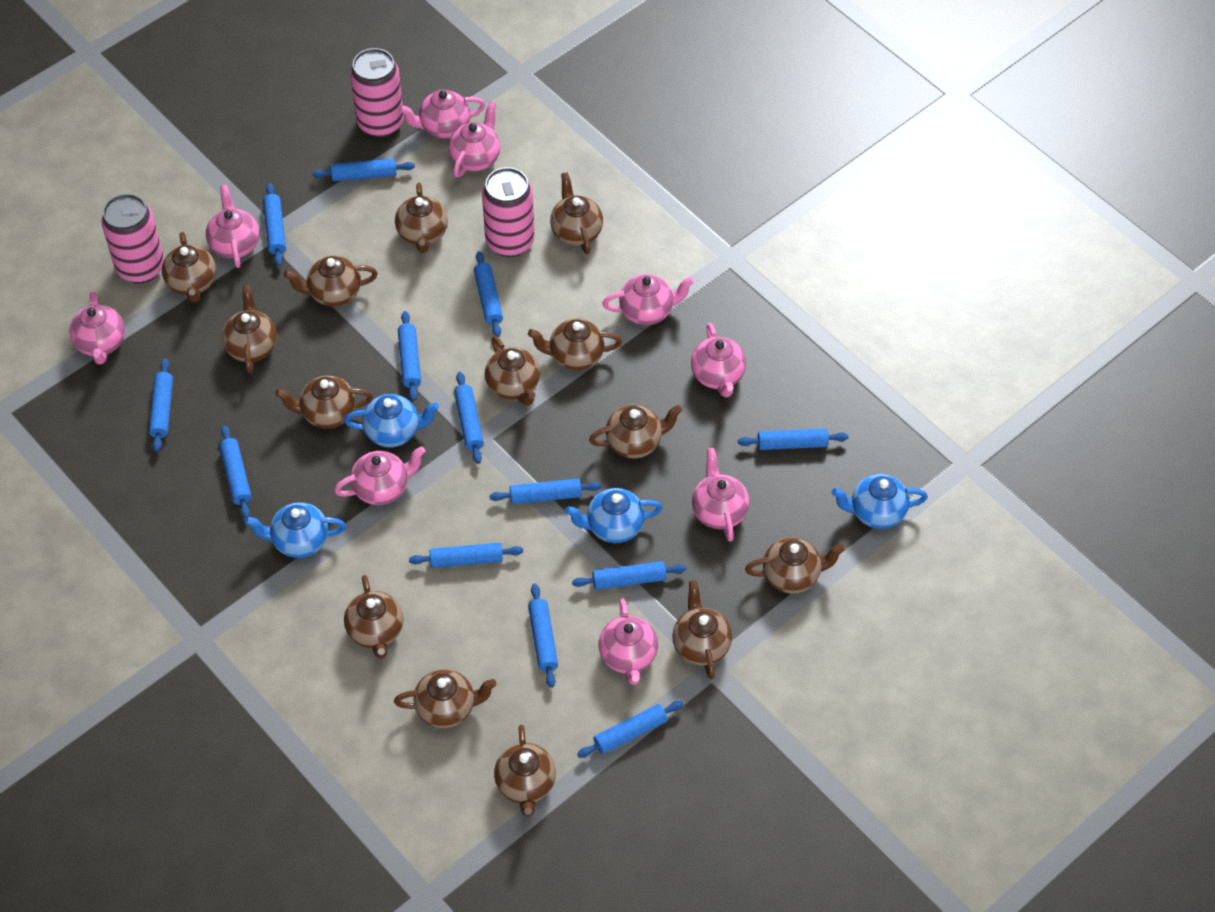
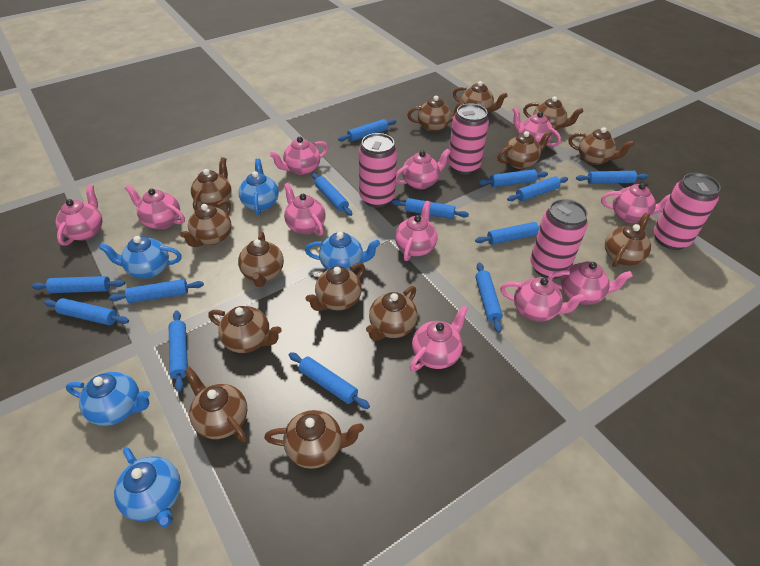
blue teapot: 4 -> 5
pink can: 3 -> 4
pink teapot: 9 -> 11

